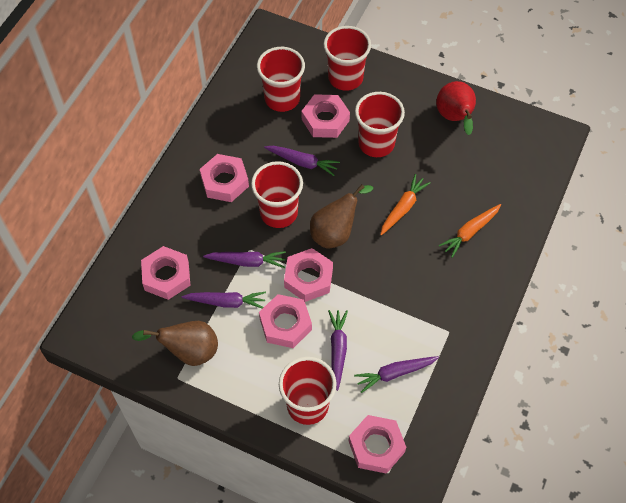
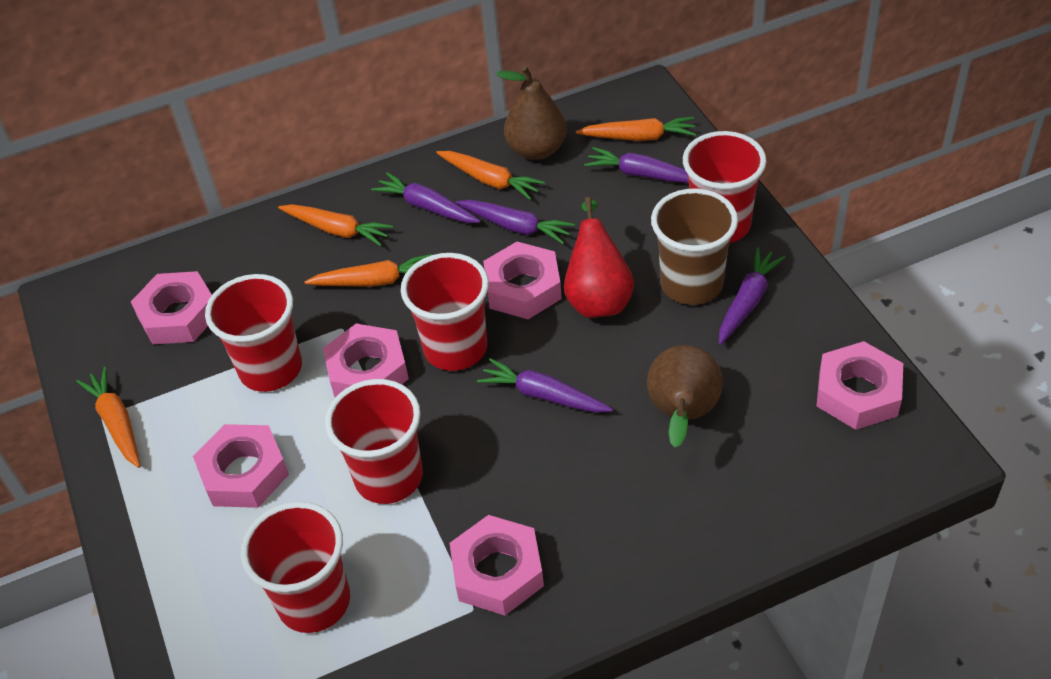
brown cup: 0 -> 1
orange carrot: 2 -> 5

